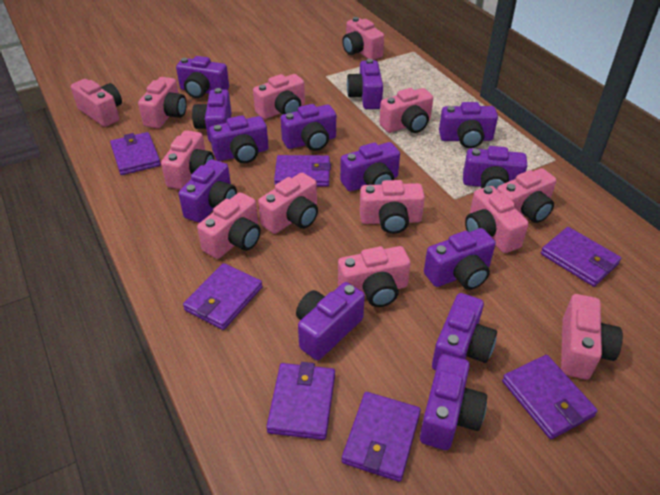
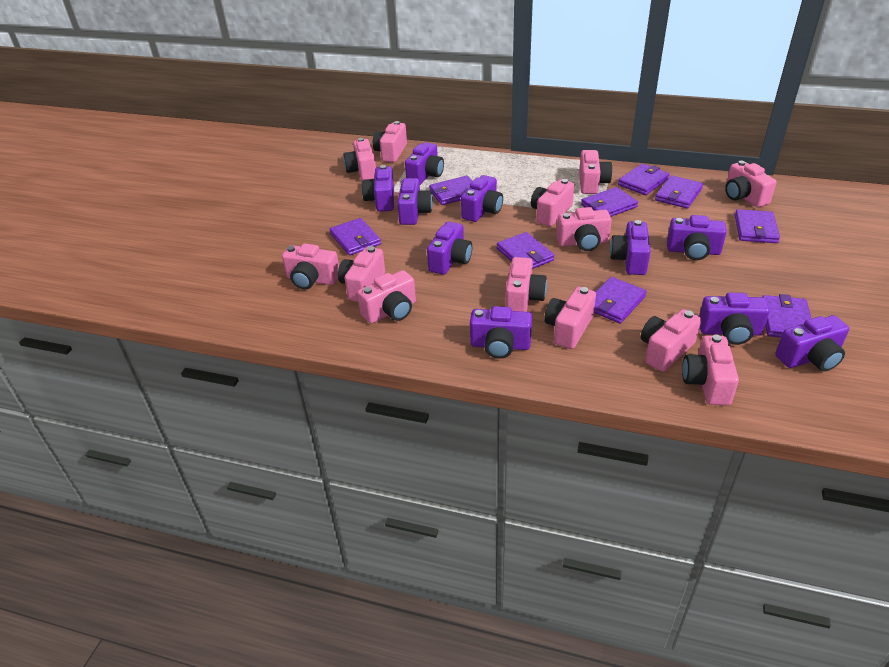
purple camera: 13 -> 10
purple wallet: 7 -> 9

